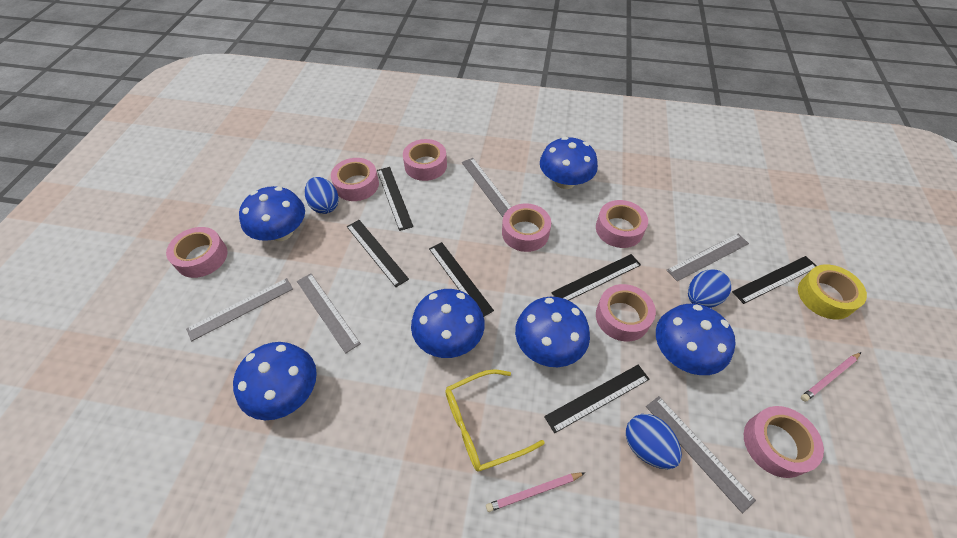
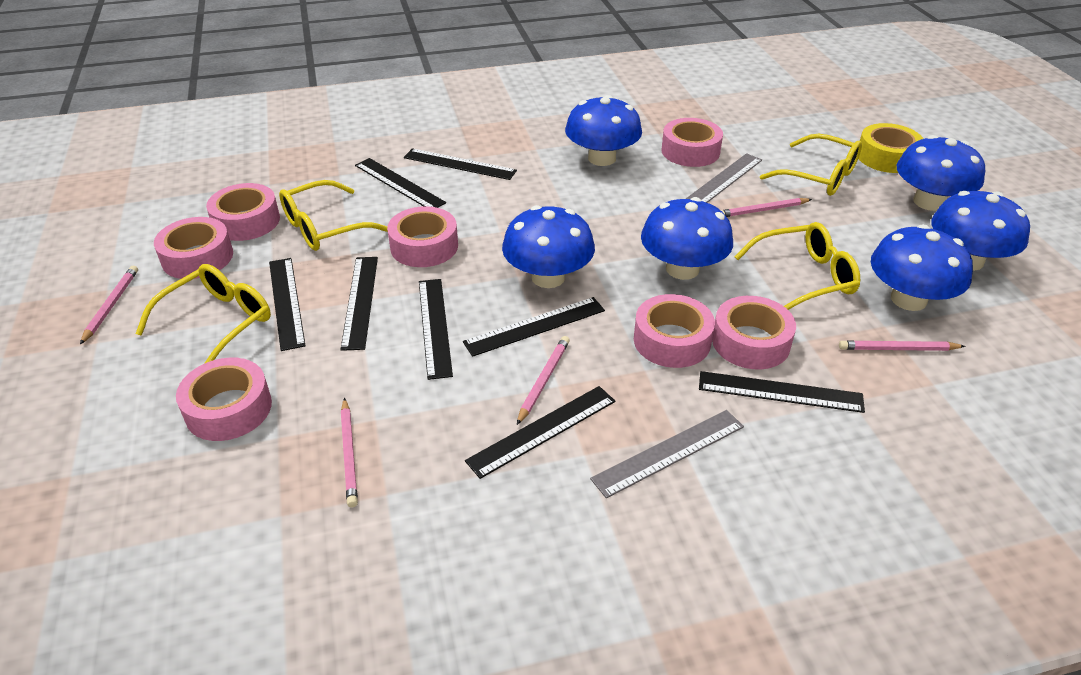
black ruler: 6 -> 8
blue egg: 3 -> 0
grey ruler: 5 -> 2
pink pencil: 2 -> 5
yellow glasses: 1 -> 4

